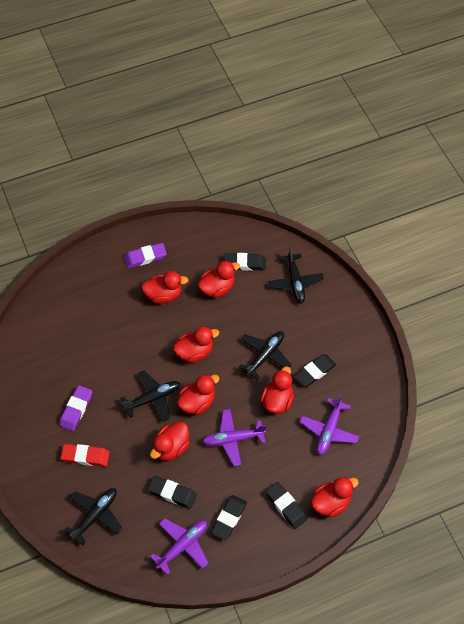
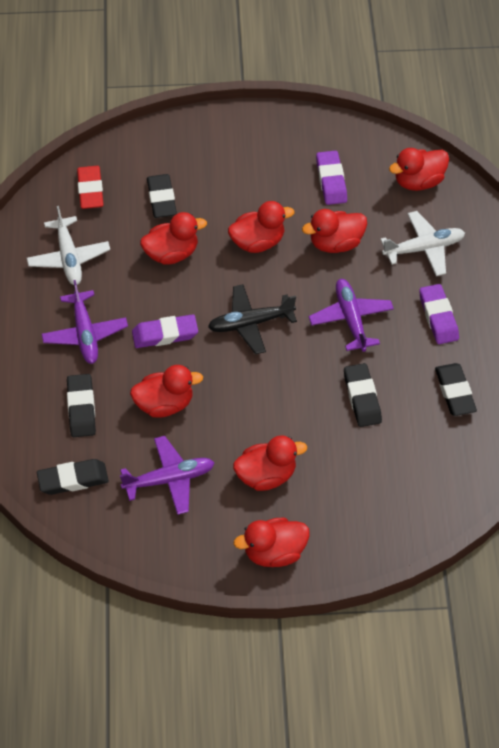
black plane: 4 -> 1
purple eraser: 2 -> 3
white plane: 0 -> 2

